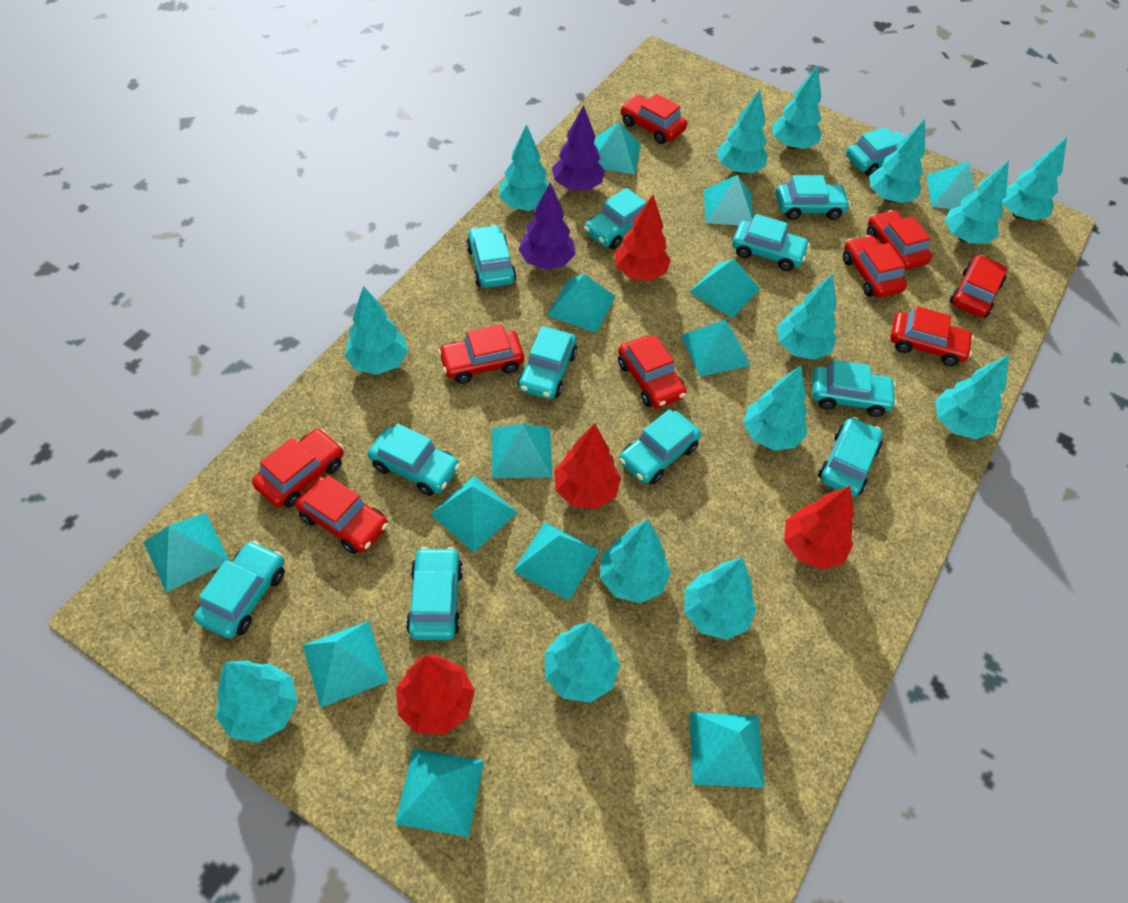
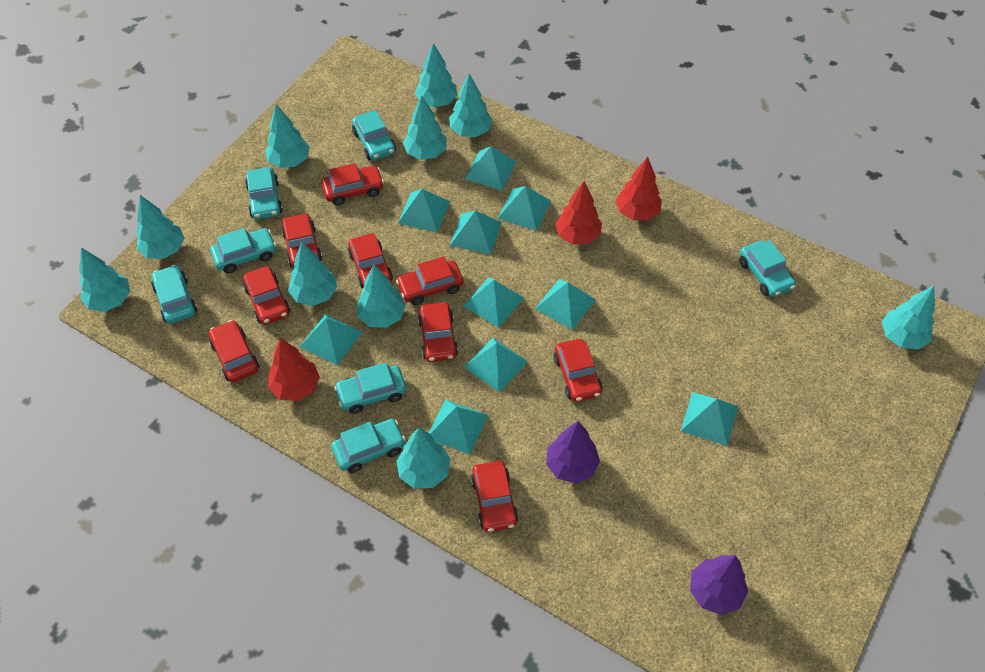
red tree: 4 -> 3
turquoise car: 12 -> 7
turquoise pyramid: 13 -> 10
turquoise tree: 14 -> 10

